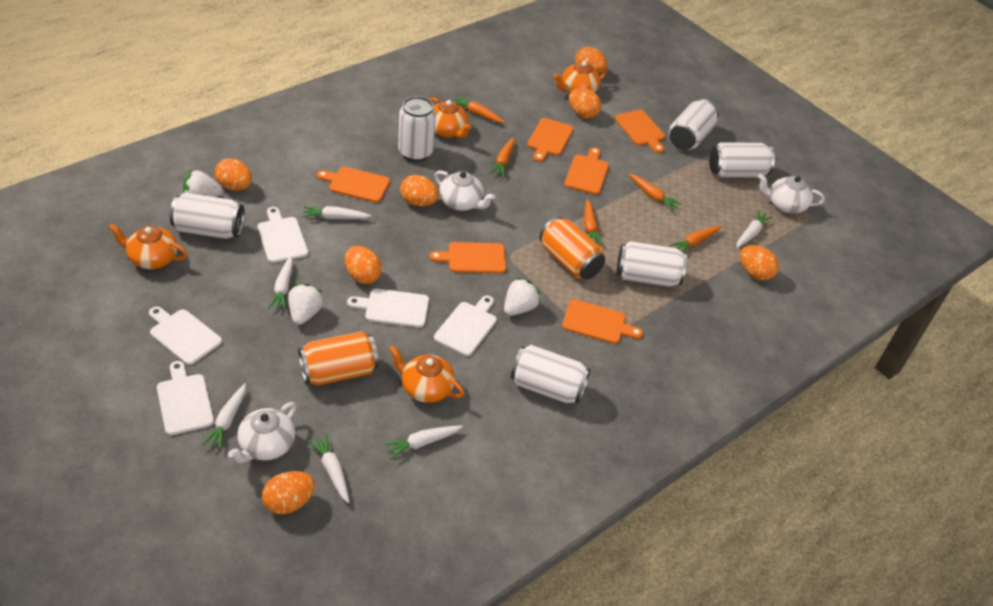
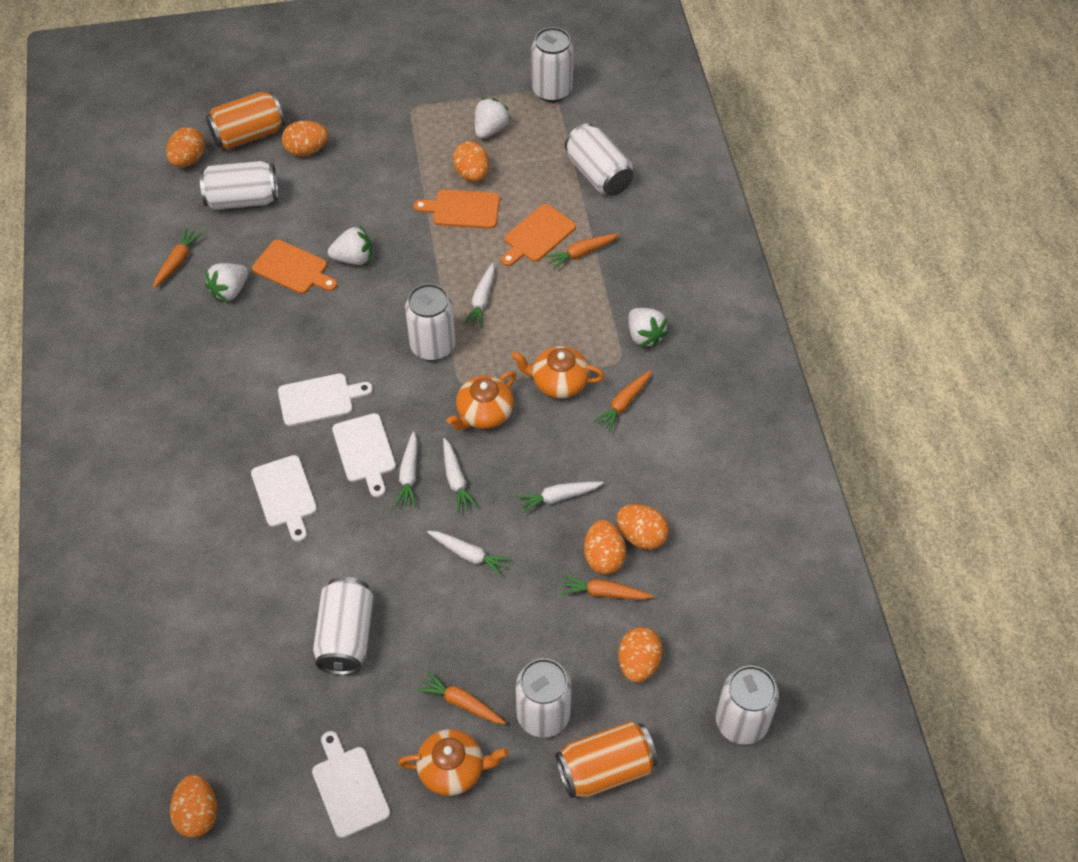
orange cutting board: 6 -> 3
orange teapot: 4 -> 3
white can: 6 -> 7
white carrot: 6 -> 5
white cutting board: 5 -> 4
white strawberry: 3 -> 4
white teapot: 3 -> 0

